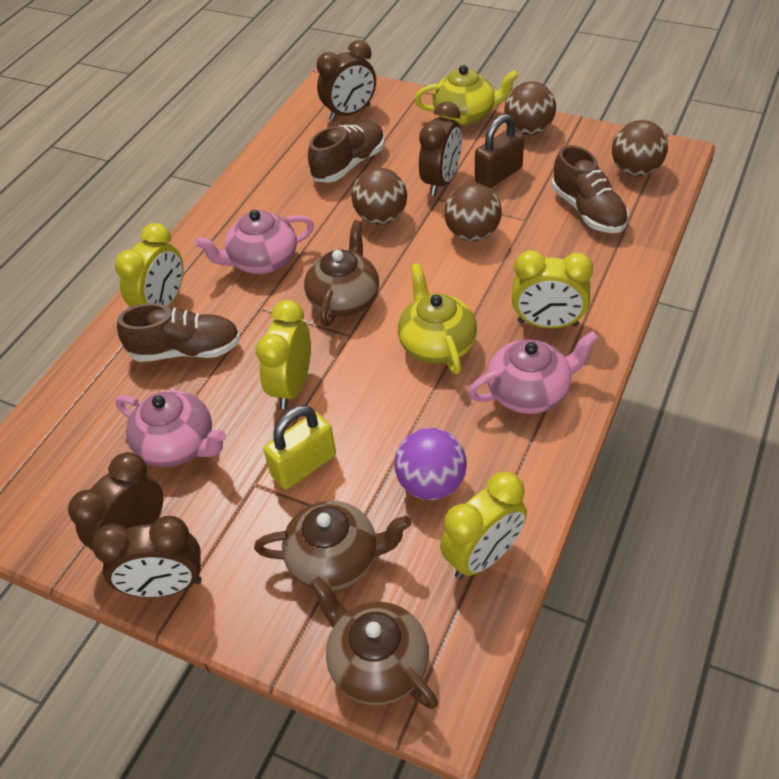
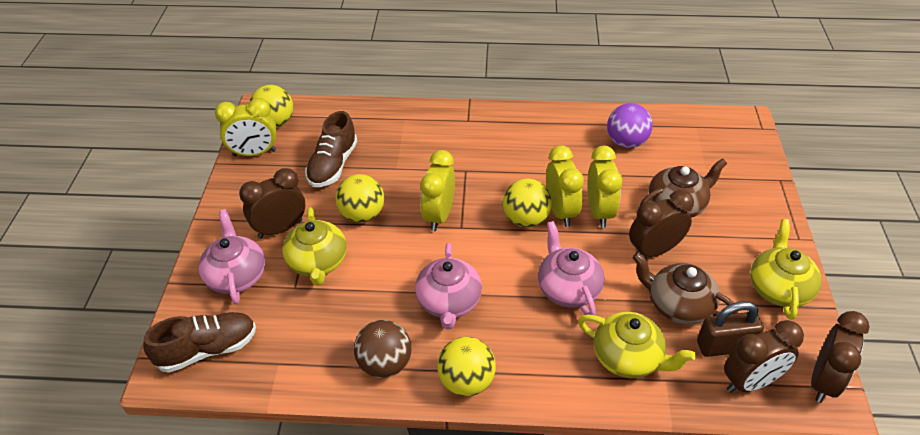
brown ball: 4 -> 1
brown shoe: 3 -> 2
brown teapot: 3 -> 2
yellow ball: 0 -> 4
yellow padlock: 1 -> 0
yellow teapot: 2 -> 3

